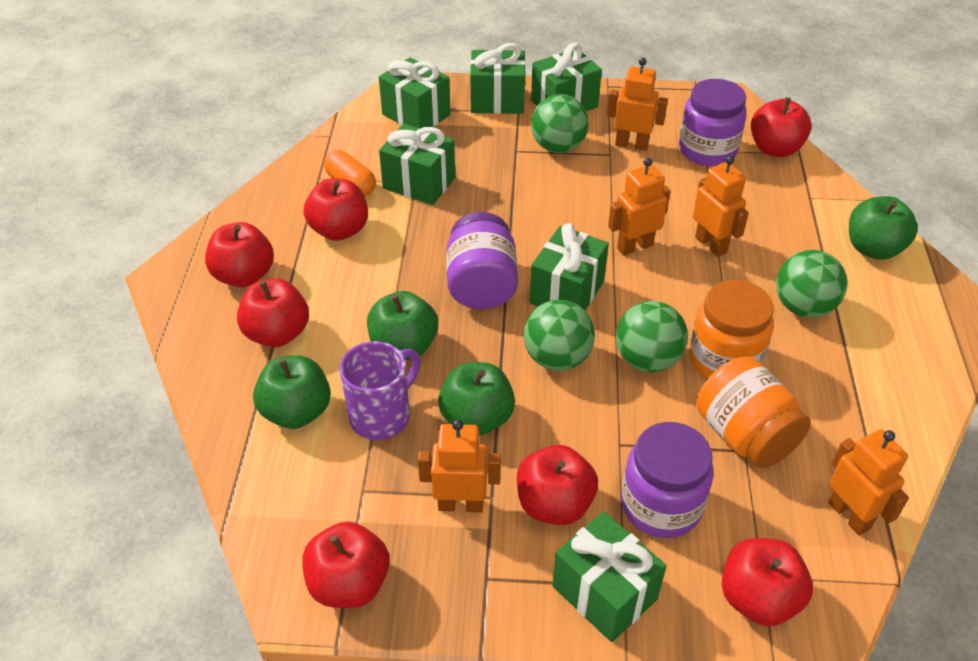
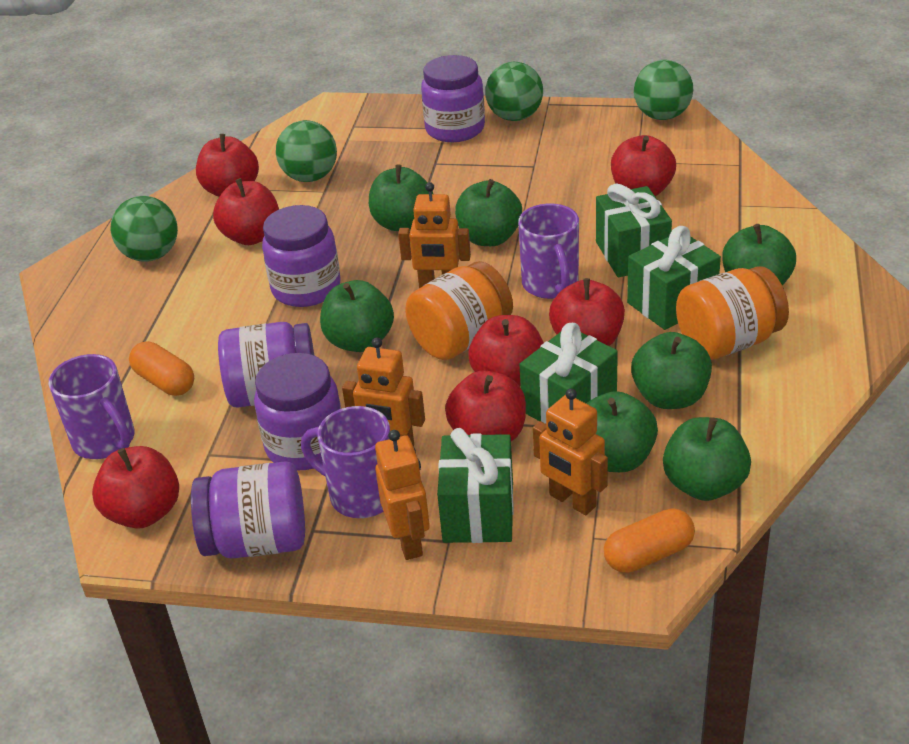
green apple: 4 -> 7
green gift: 6 -> 4
orange capsule: 1 -> 2
orange robot: 5 -> 4
purple jar: 3 -> 5
purple mug: 1 -> 3

